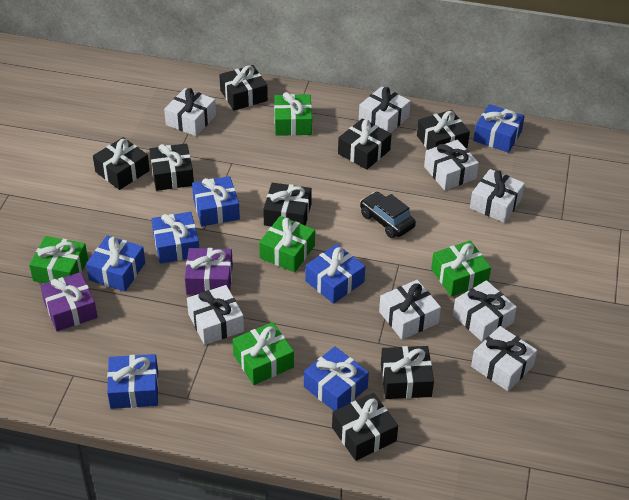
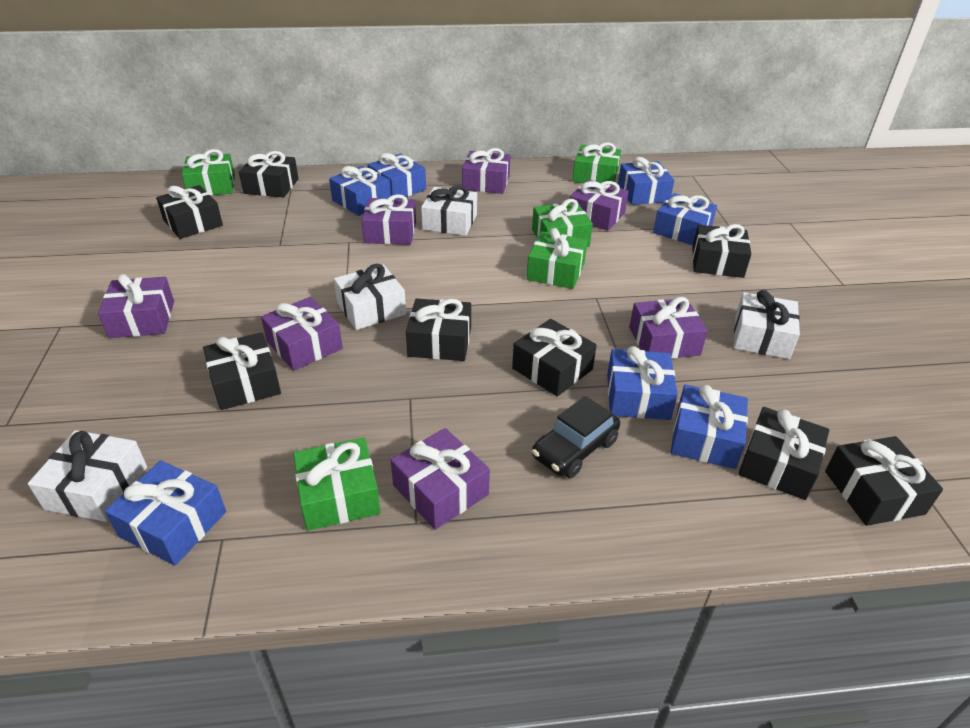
purple gift: 2 -> 7
white gift: 8 -> 4

